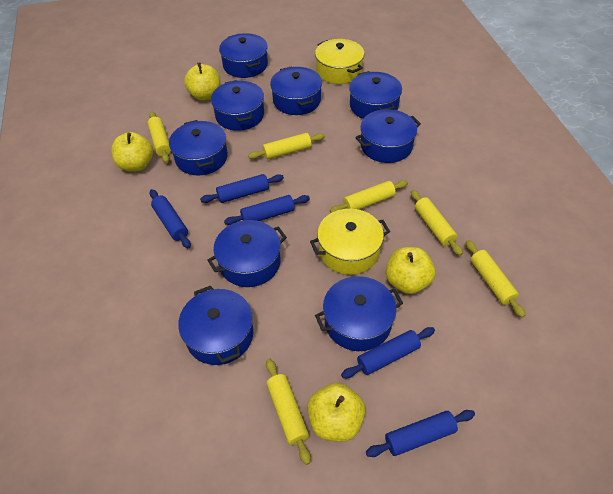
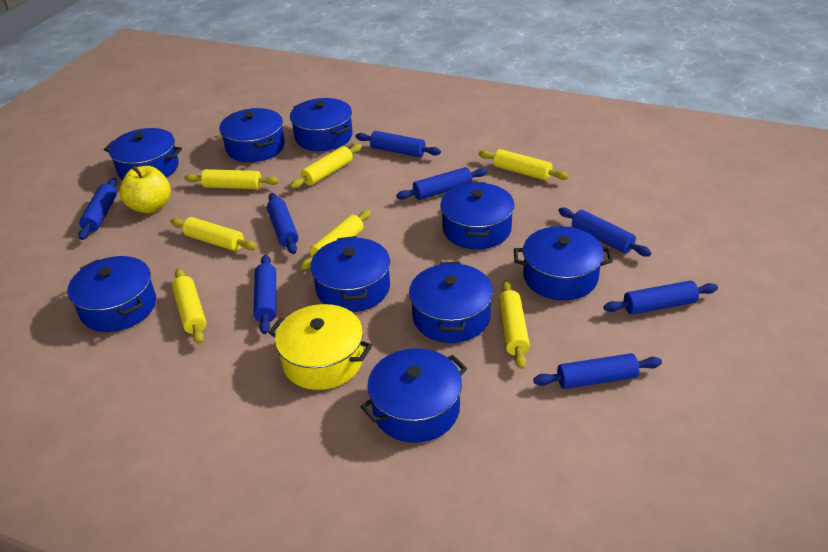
blue rolling pin: 5 -> 8
yellow apple: 4 -> 1
yellow pot: 2 -> 1
yellow rolling pin: 6 -> 7

